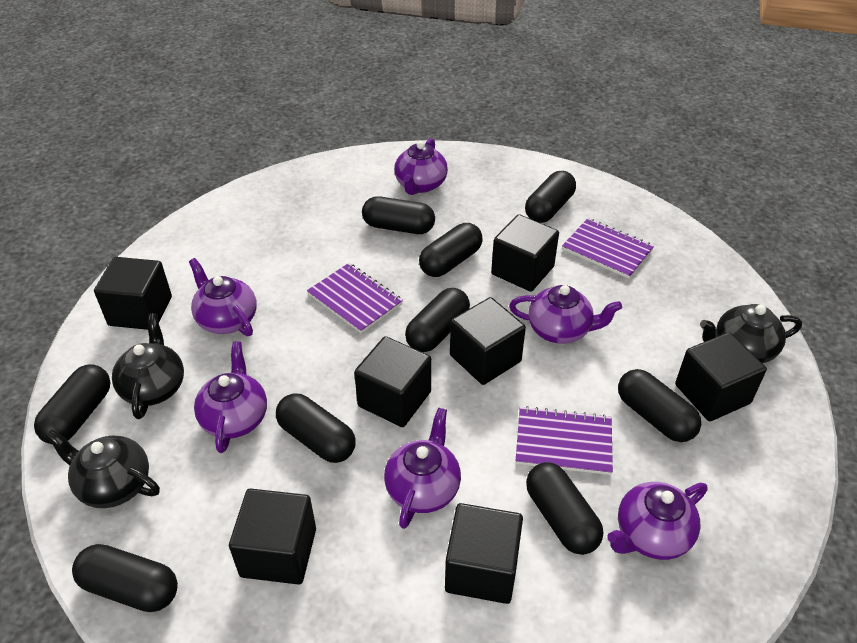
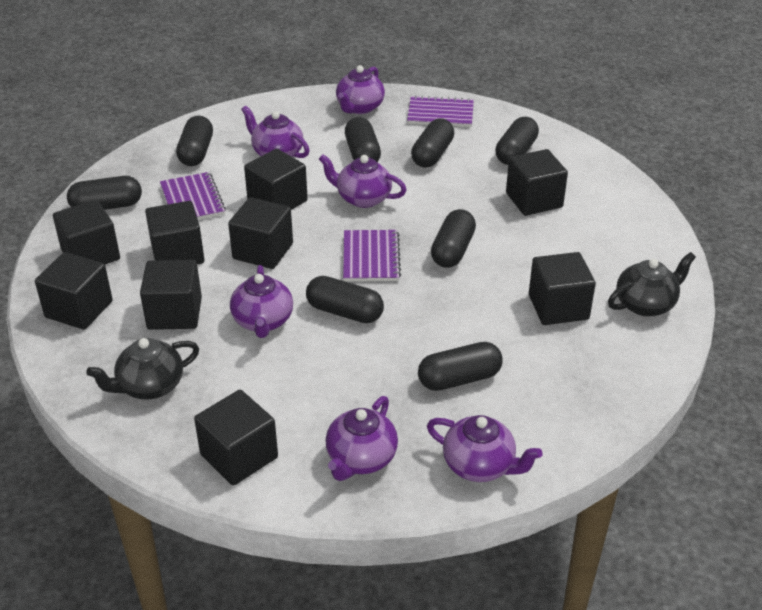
black capsule: 9 -> 8
black cube: 7 -> 9
black teapot: 3 -> 2

